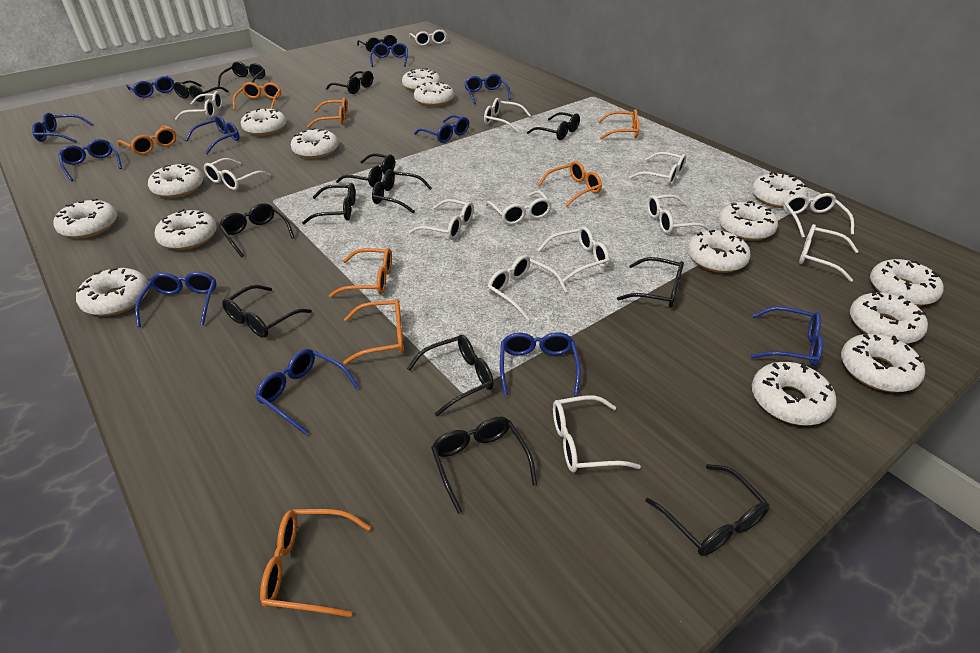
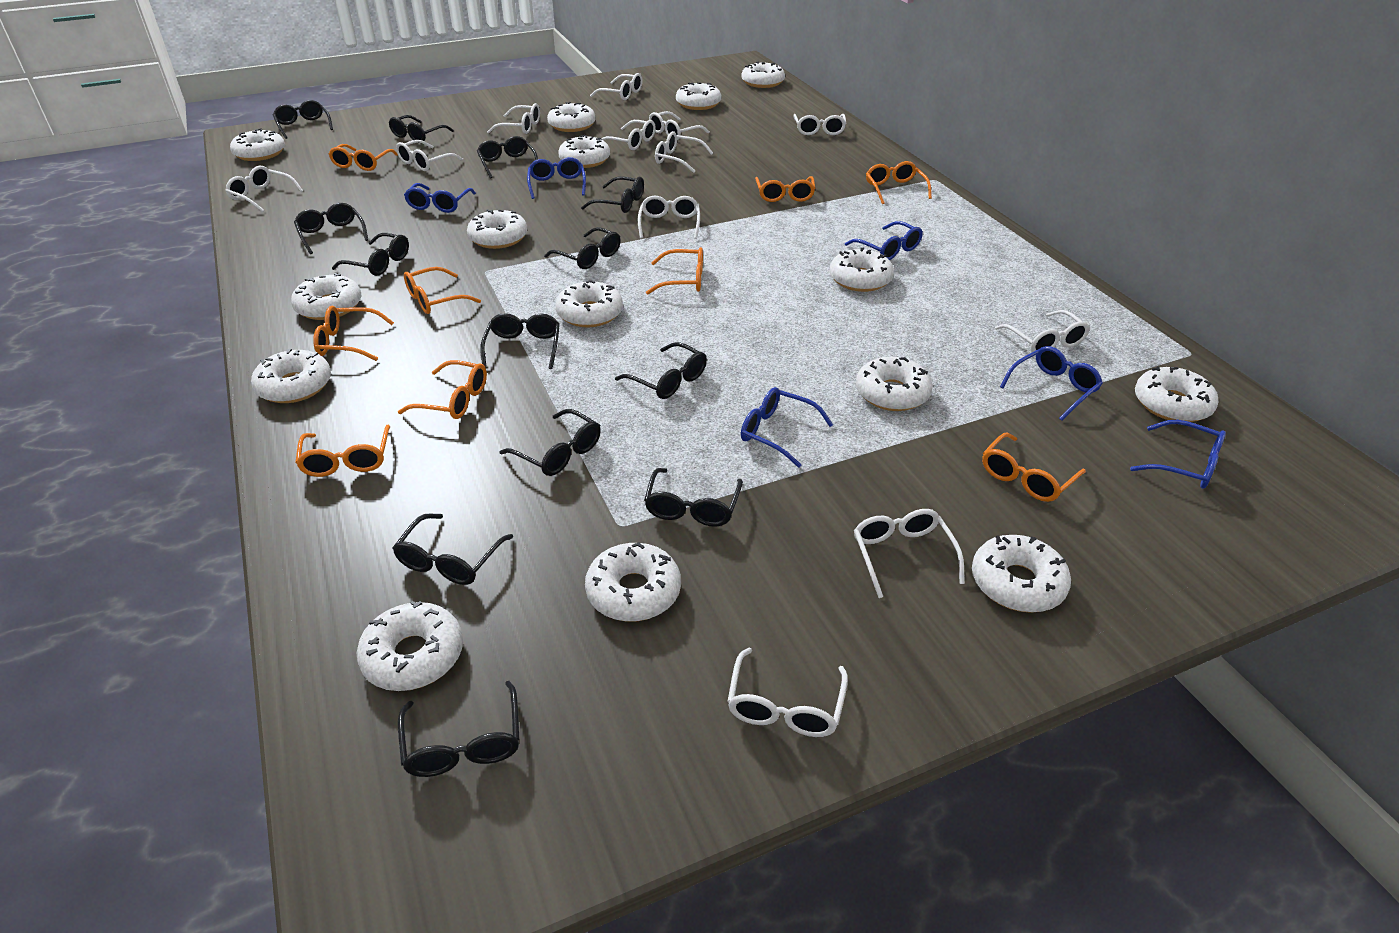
black glasses: 14 -> 13
blue glasses: 11 -> 6
orange glasses: 8 -> 9
white glasses: 13 -> 12

